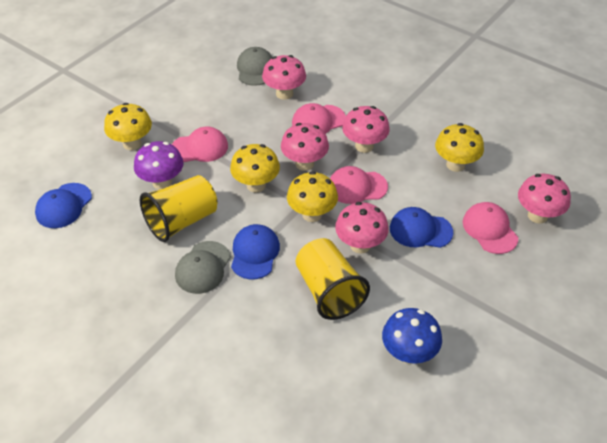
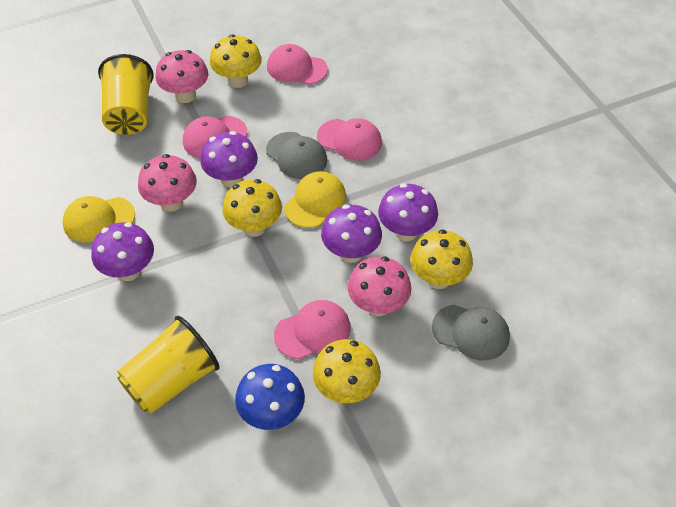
blue cap: 3 -> 0
pink mushroom: 5 -> 3
purple mushroom: 1 -> 4
yellow cap: 0 -> 2

